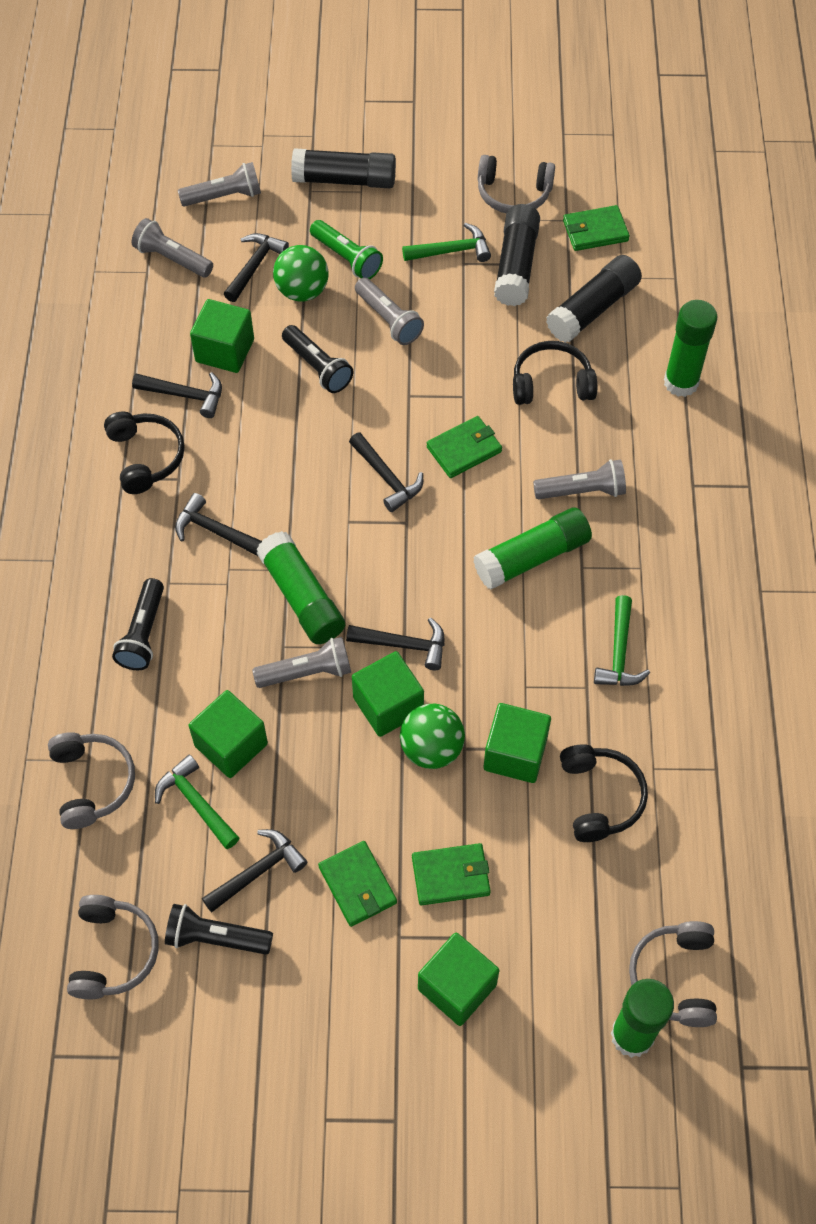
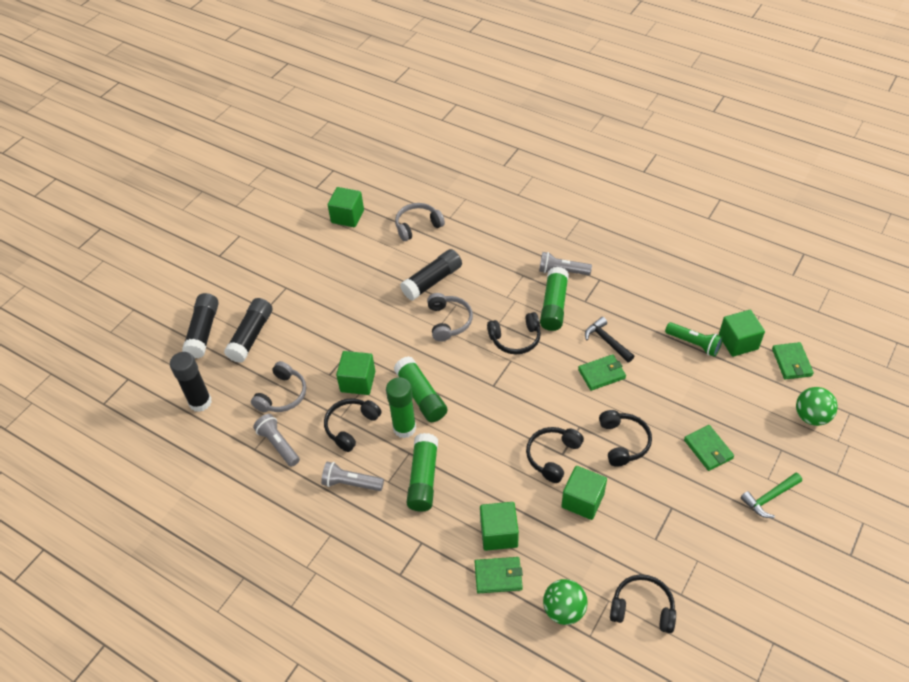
black flashlight: 3 -> 0
black glue stick: 3 -> 4
black hammer: 6 -> 1
black headphones: 3 -> 5
green hammer: 3 -> 1
grey flashlight: 5 -> 3
grey headphones: 4 -> 3

